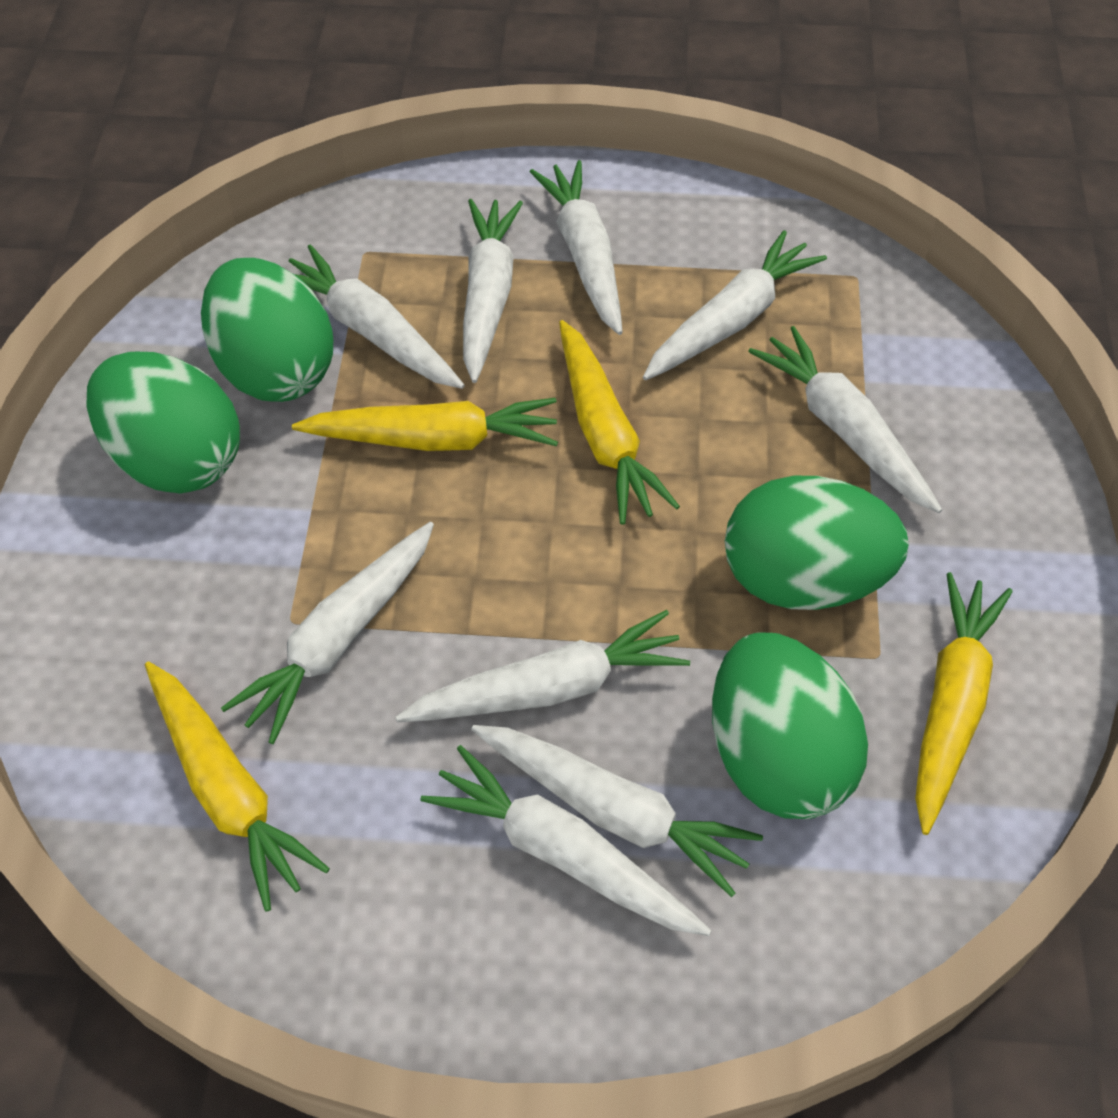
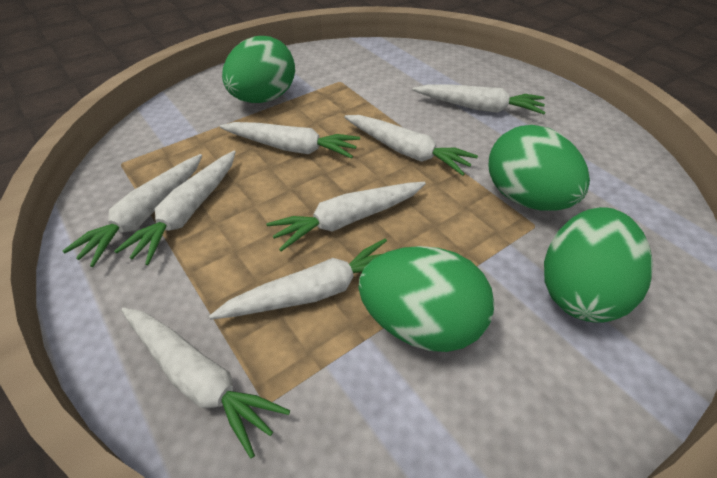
white carrot: 9 -> 8
yellow carrot: 4 -> 0

